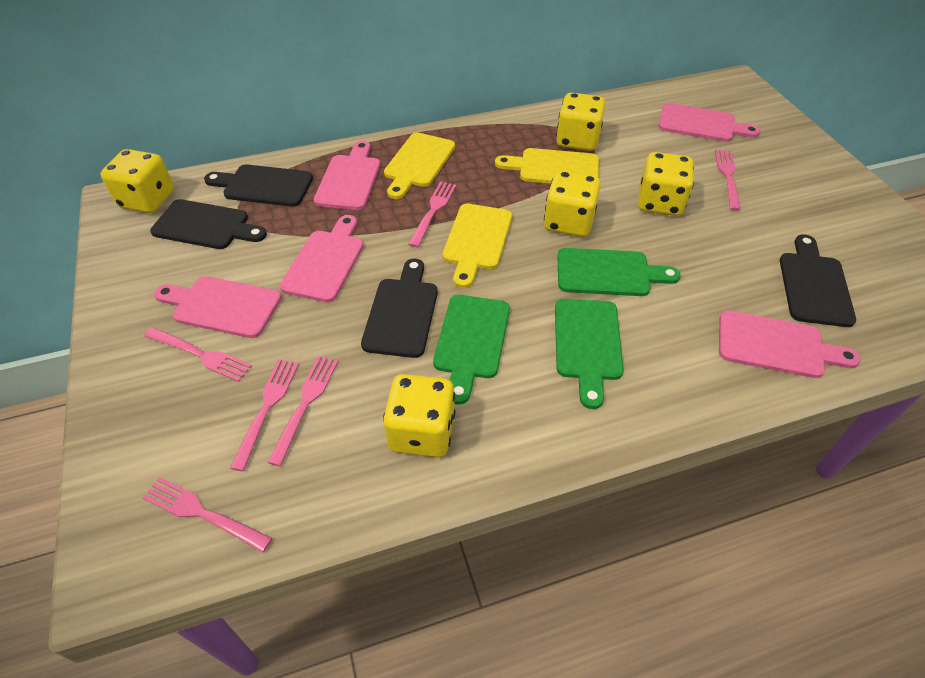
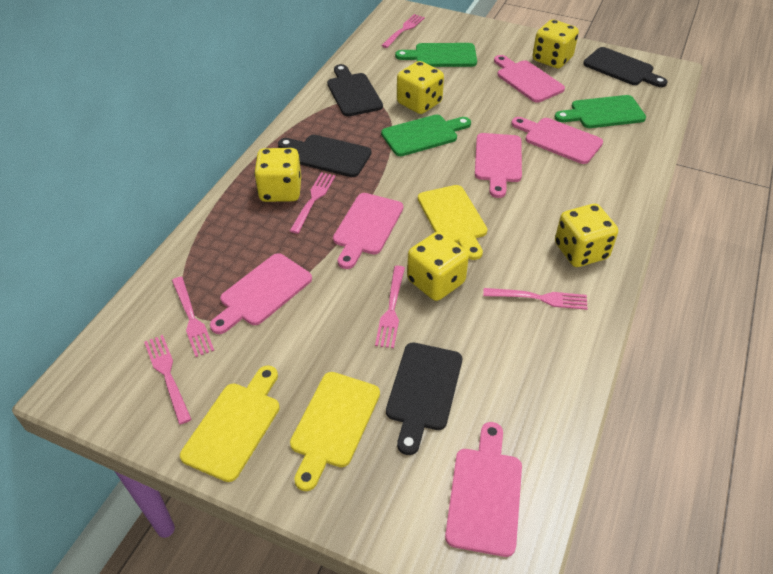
pink cutting board: 5 -> 6

